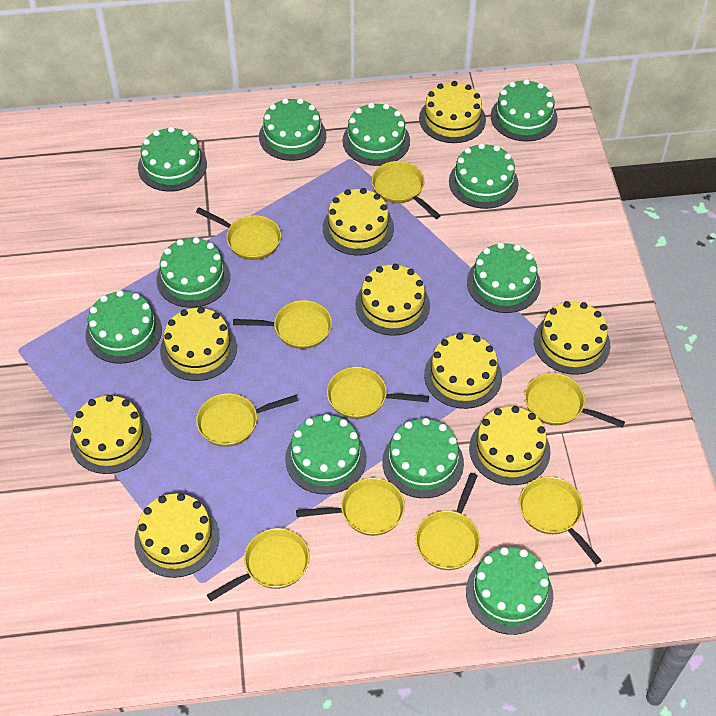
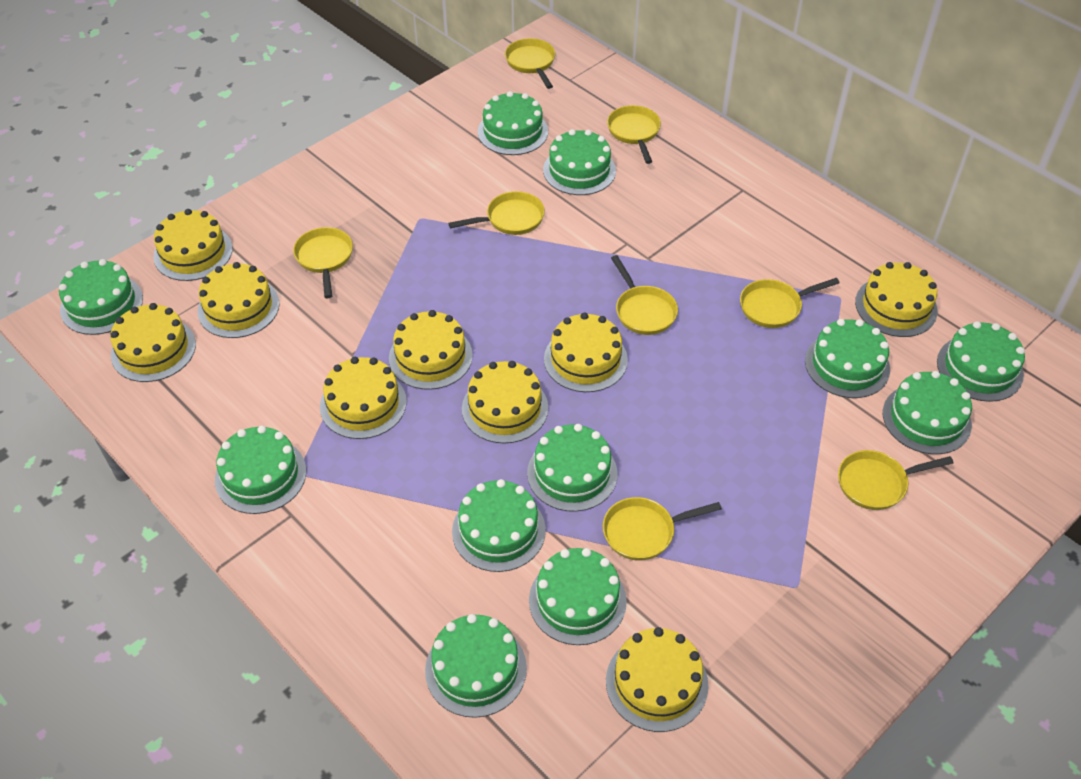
yellow pan: 10 -> 8

